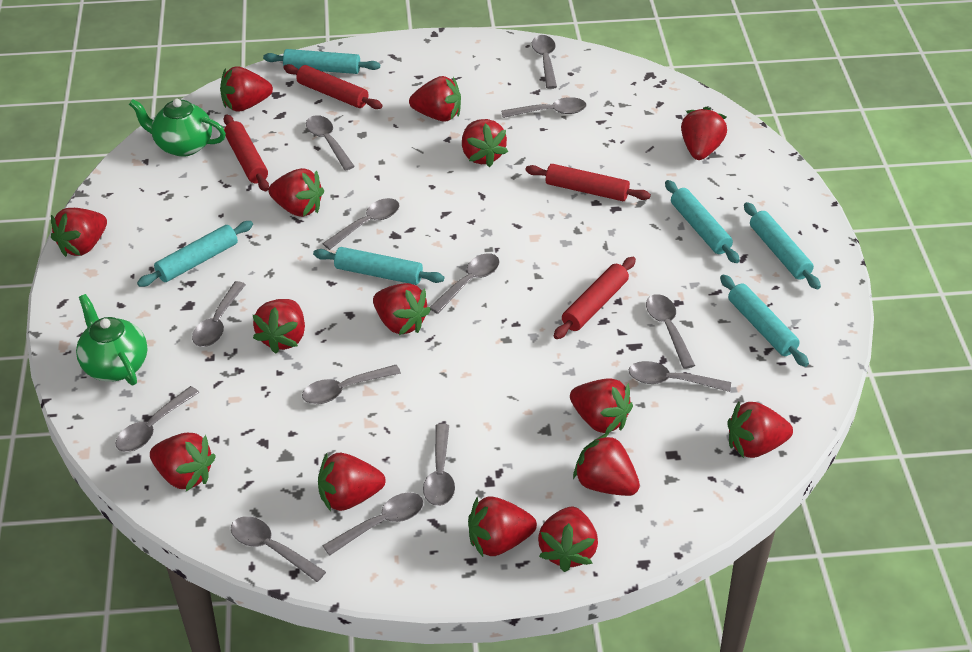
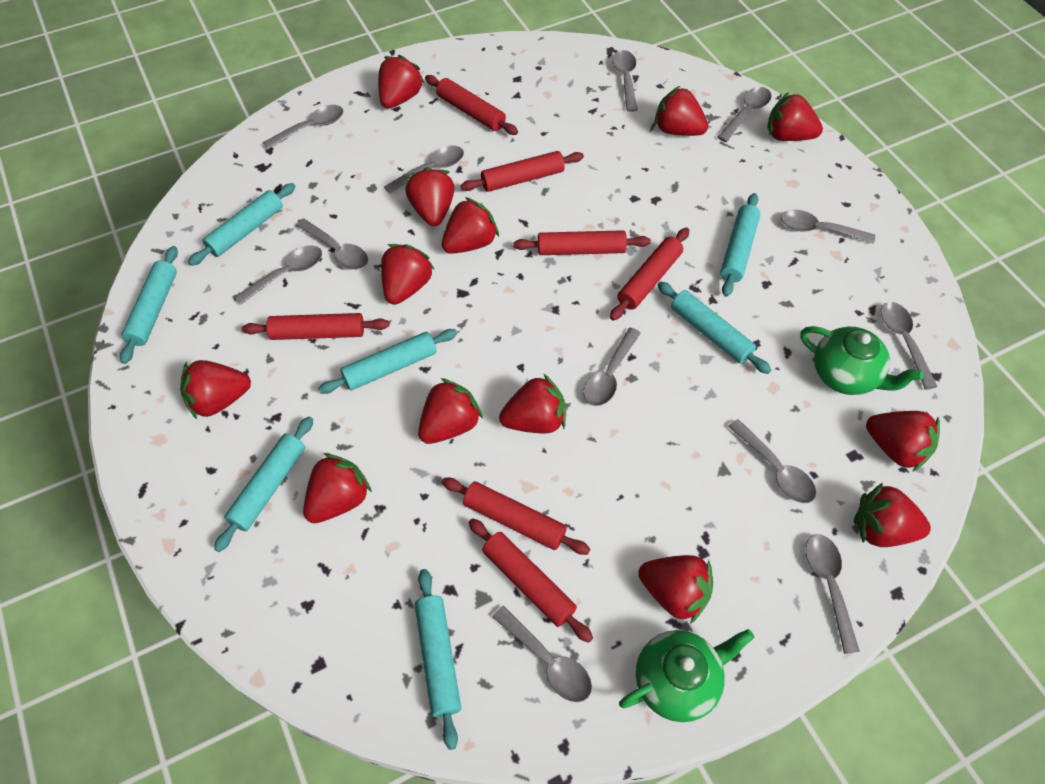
grey spoon: 13 -> 12
red rolling pin: 4 -> 7
red strawberry: 15 -> 13
turquoise rolling pin: 6 -> 7

